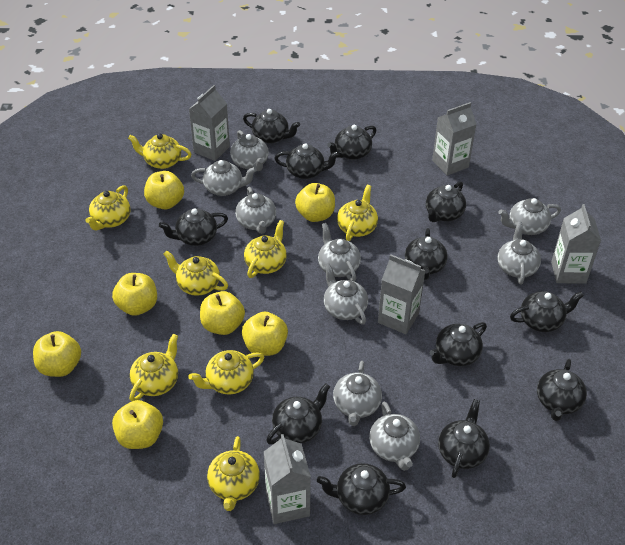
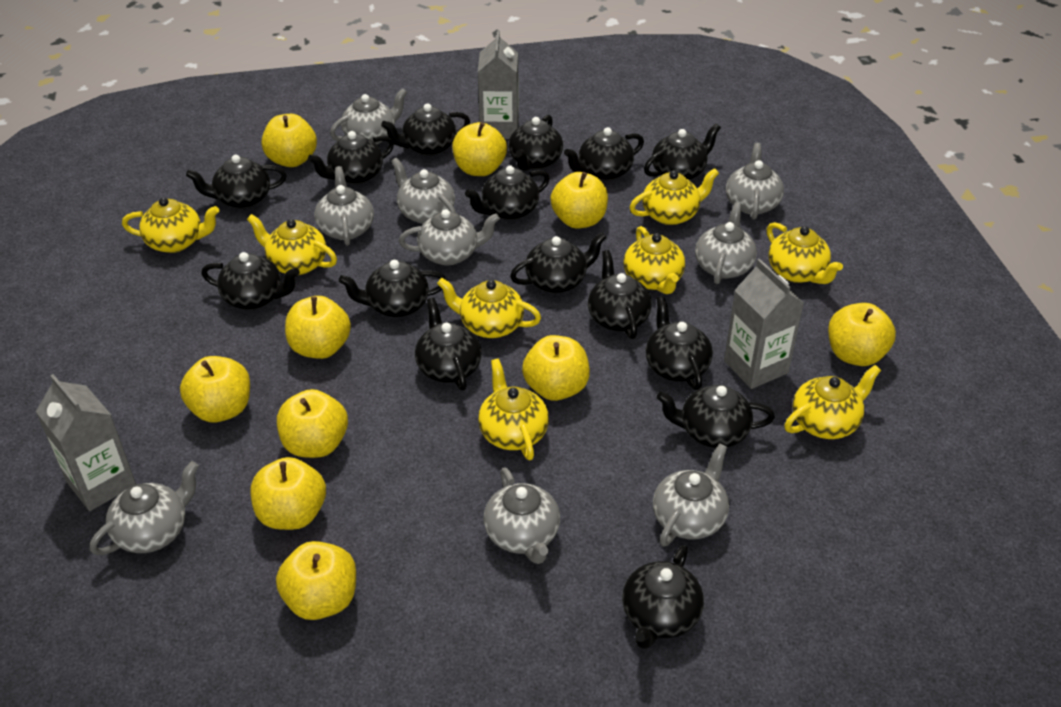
black teapot: 12 -> 15
grey carton: 5 -> 3
yellow apple: 7 -> 10

